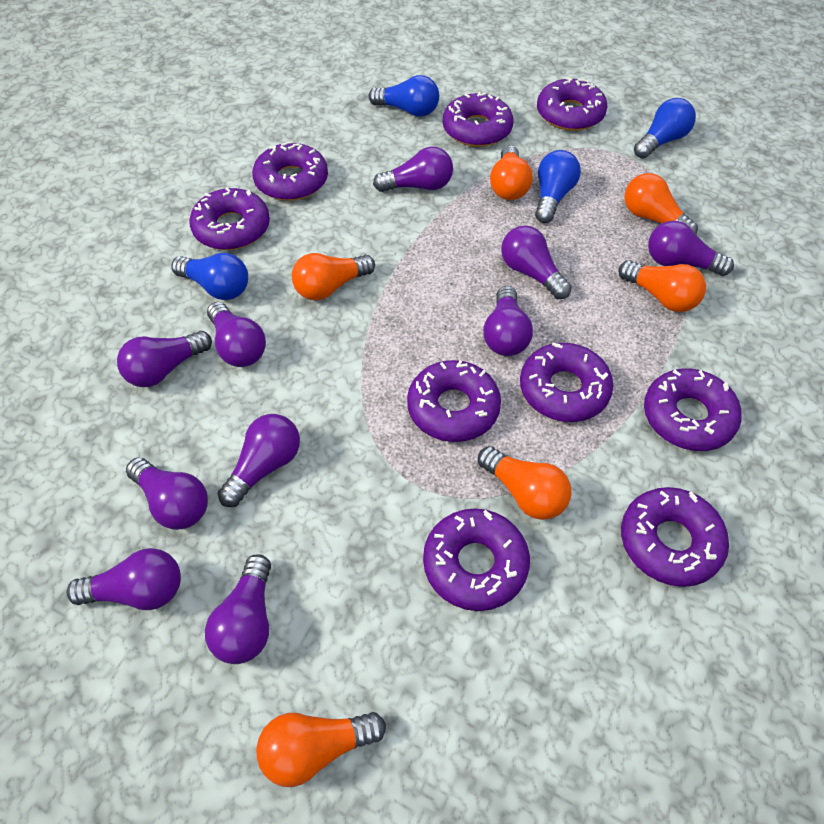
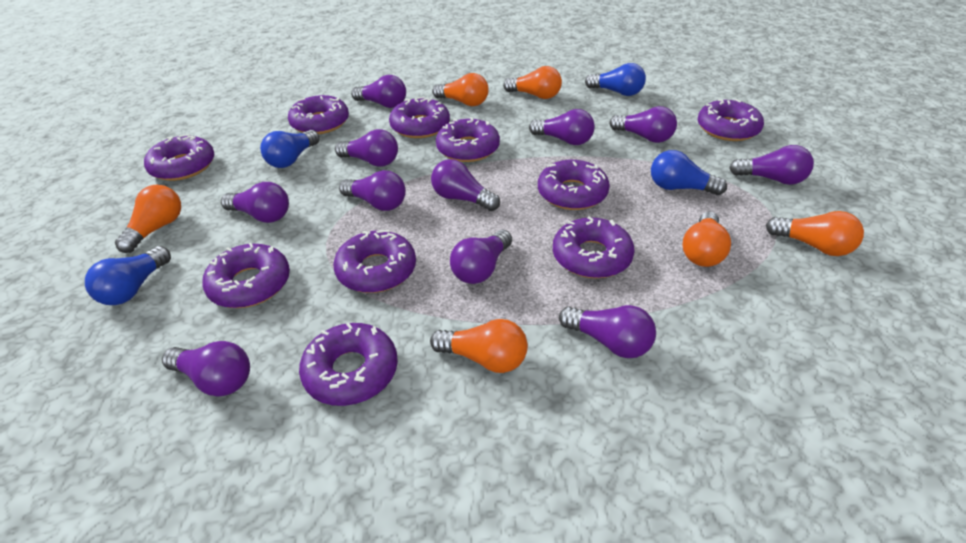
purple donut: 9 -> 10
purple light bulb: 10 -> 11

